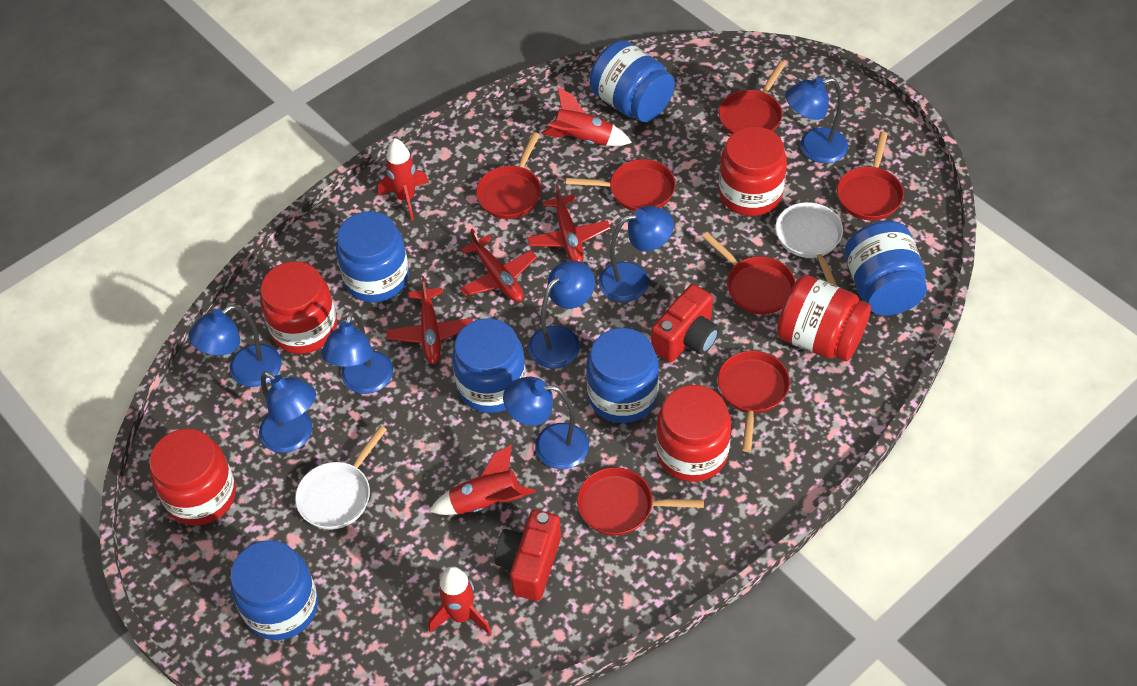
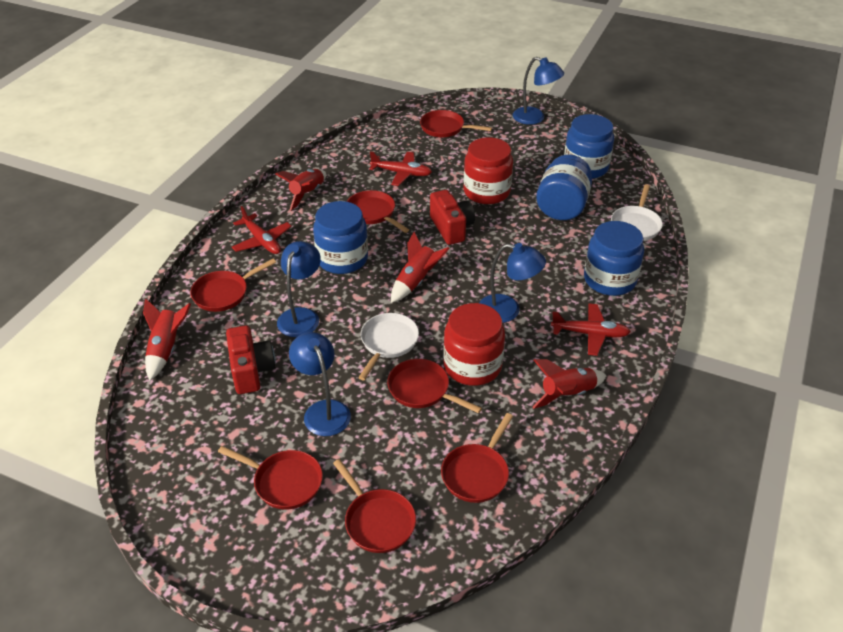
blue jar: 6 -> 4
blue lamp: 7 -> 4
red jar: 5 -> 2

